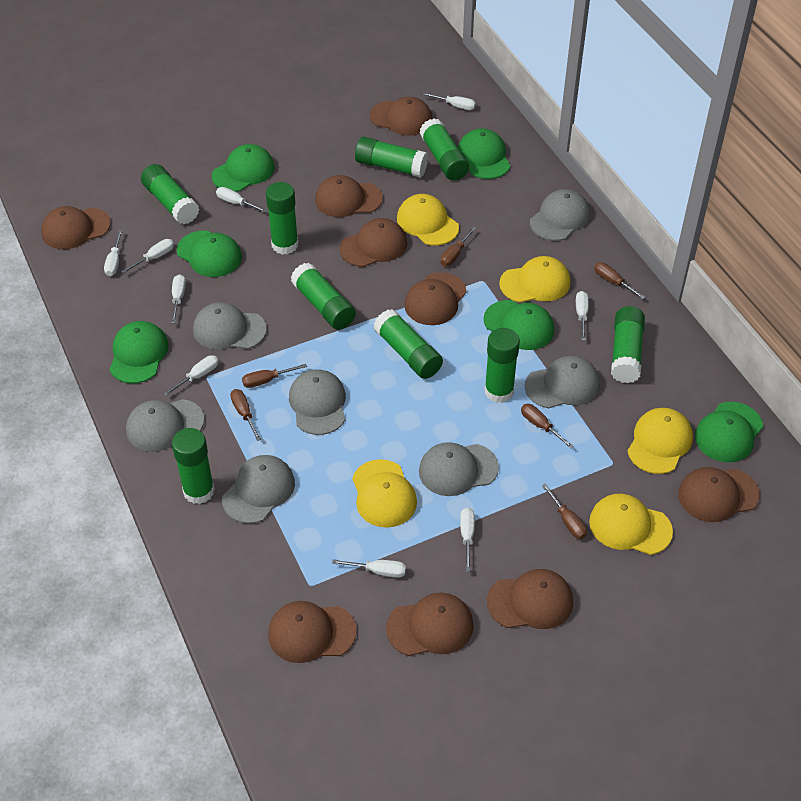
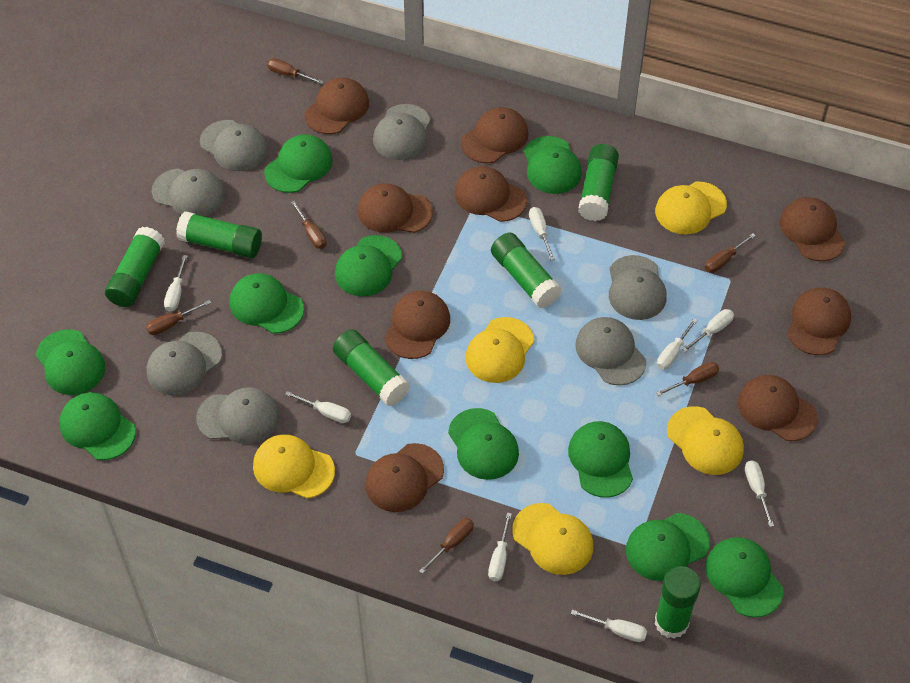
green cap: 6 -> 10
green glue stick: 9 -> 6
white screwdriver: 9 -> 8

